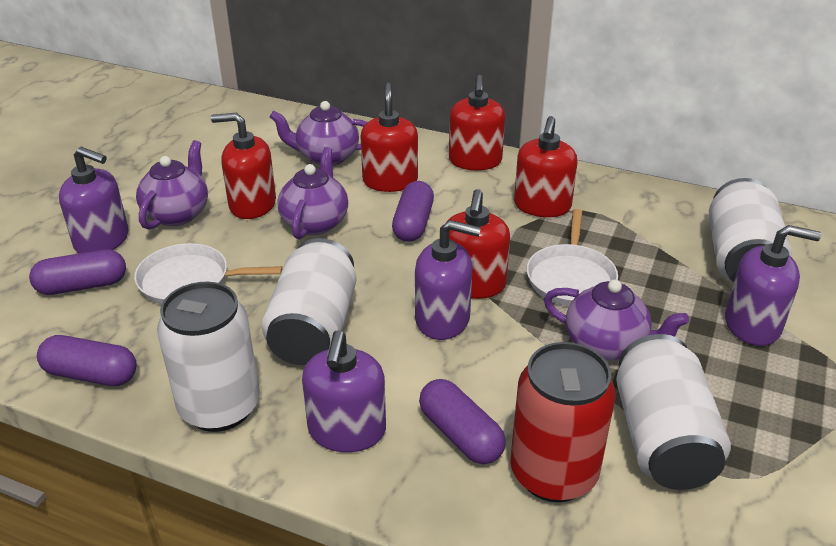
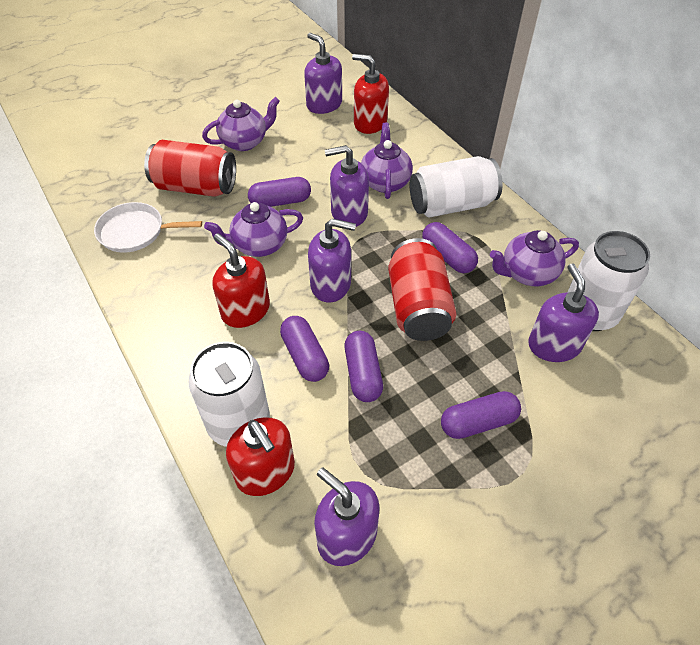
purple capsule: 4 -> 5
purple soap dispenser: 4 -> 5
red can: 1 -> 2
red soap dispenser: 5 -> 3
white can: 4 -> 3
white pan: 2 -> 1

